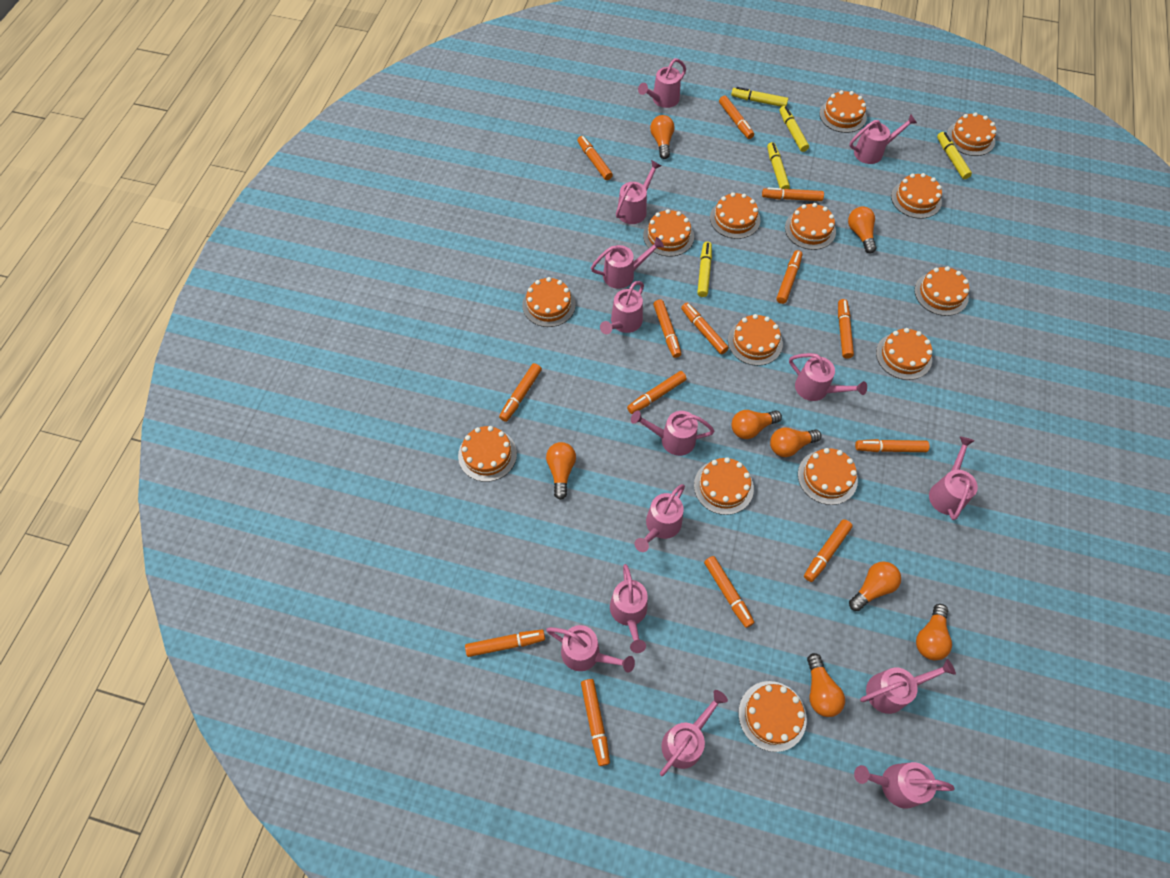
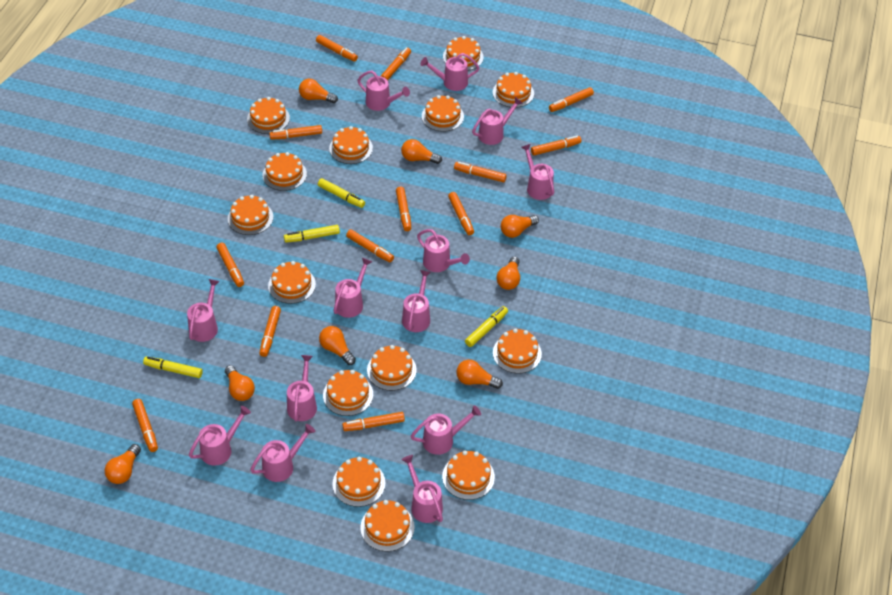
orange marker: 14 -> 13
pink watering can: 14 -> 13
yellow marker: 5 -> 4

